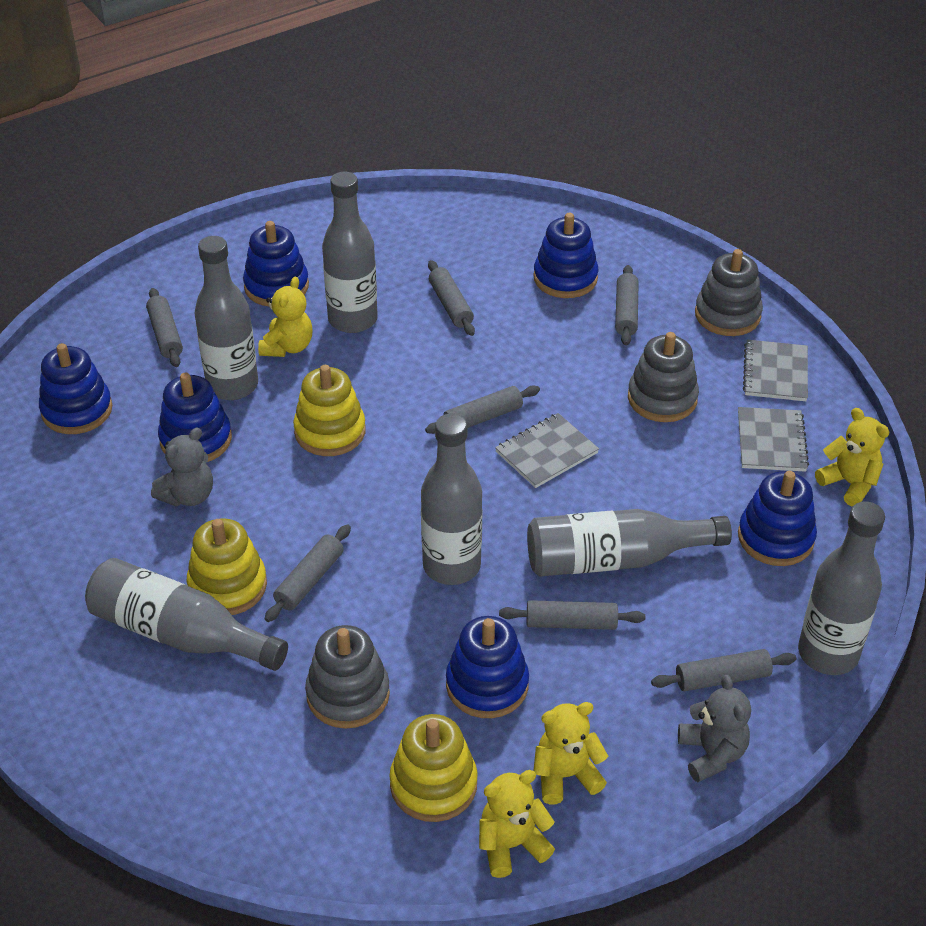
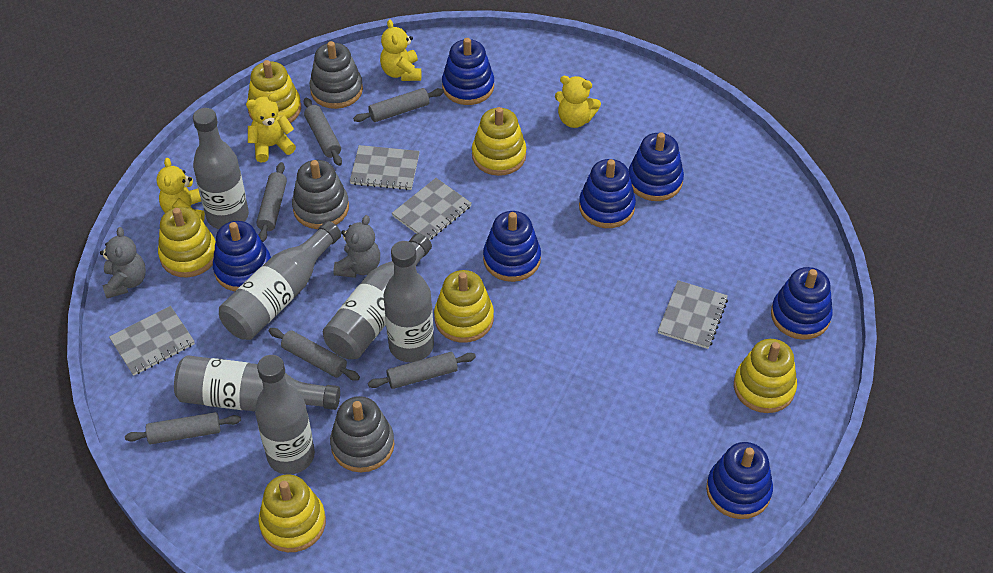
blue stacking toy: 6 -> 7
grey notebook: 3 -> 4
grey rolling pin: 7 -> 6
yellow stacking toy: 3 -> 6

